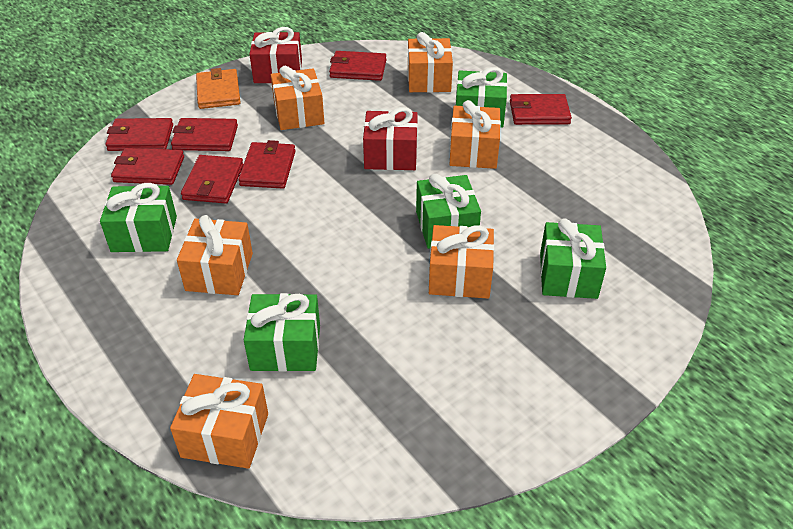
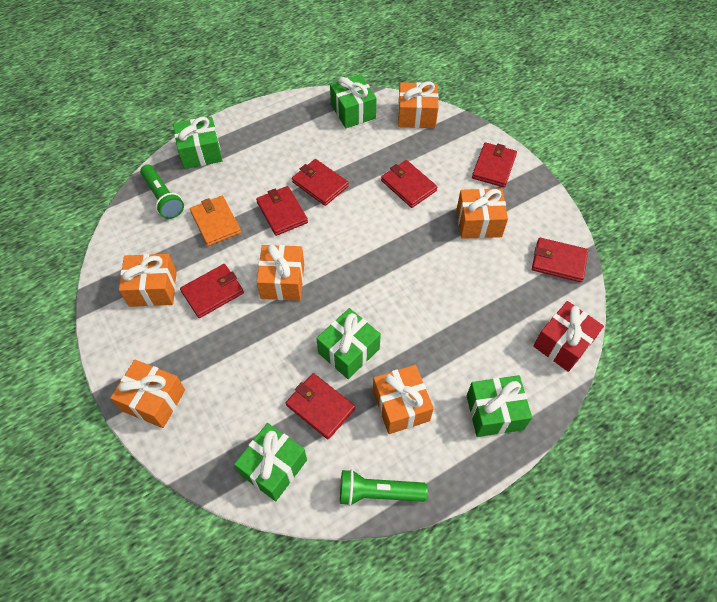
green flashlight: 0 -> 2
red gift: 2 -> 1

